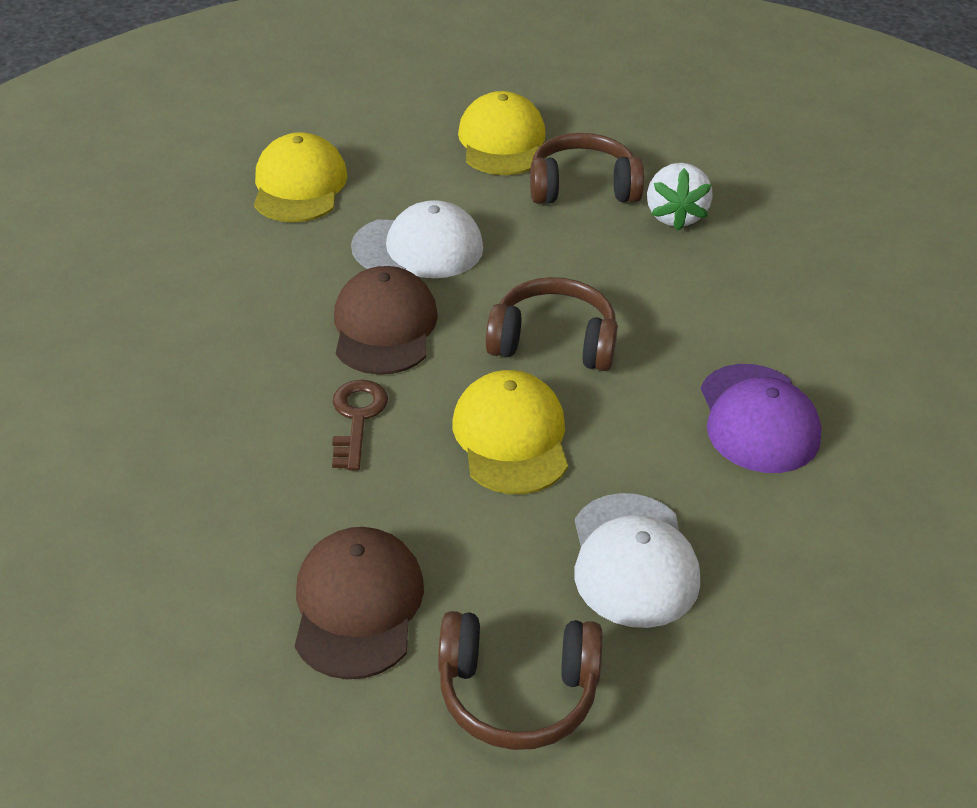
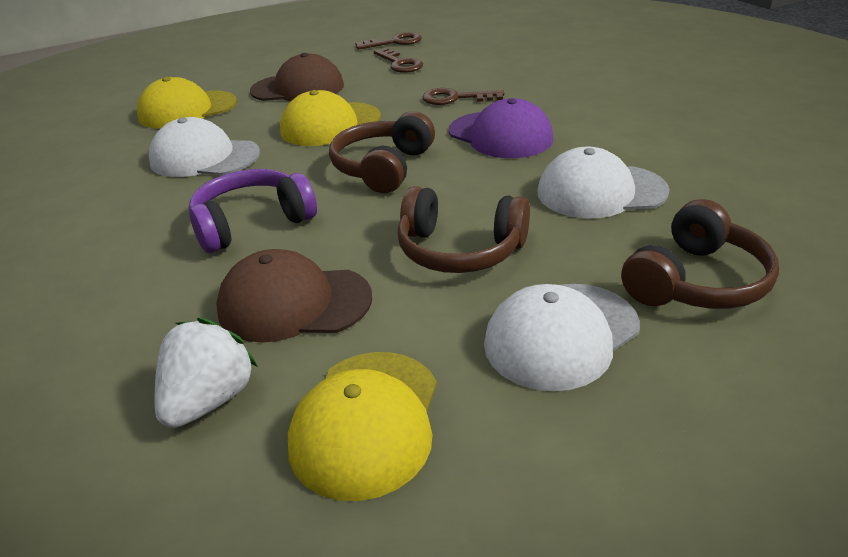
brown key: 1 -> 3
purple headphones: 0 -> 1
white cap: 2 -> 3

